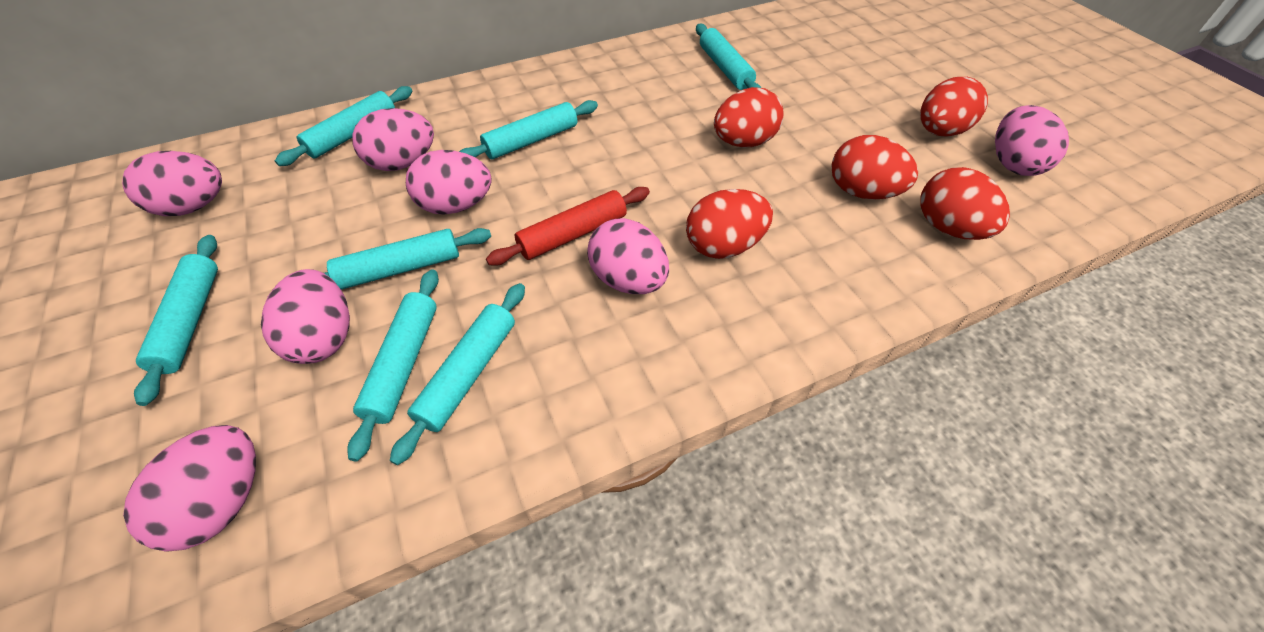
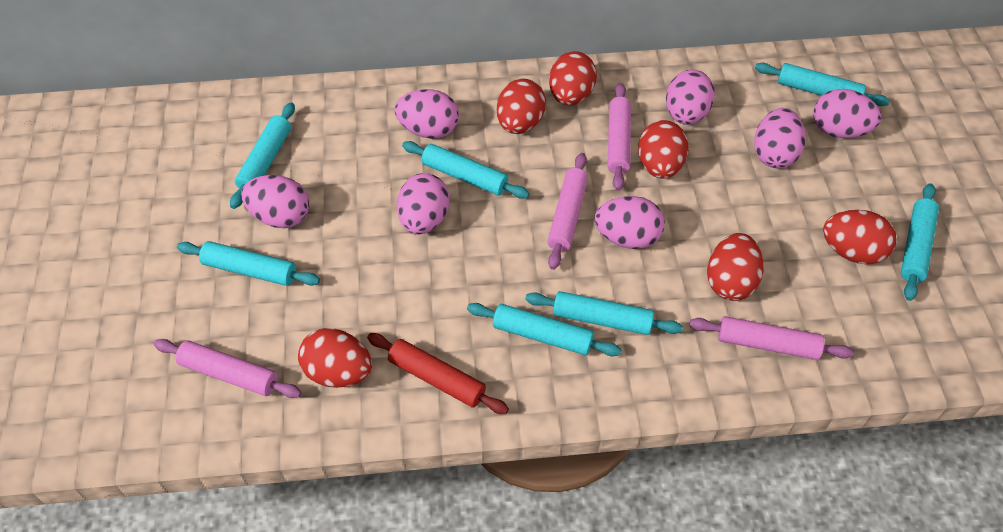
pink rolling pin: 0 -> 4
red egg: 5 -> 6

